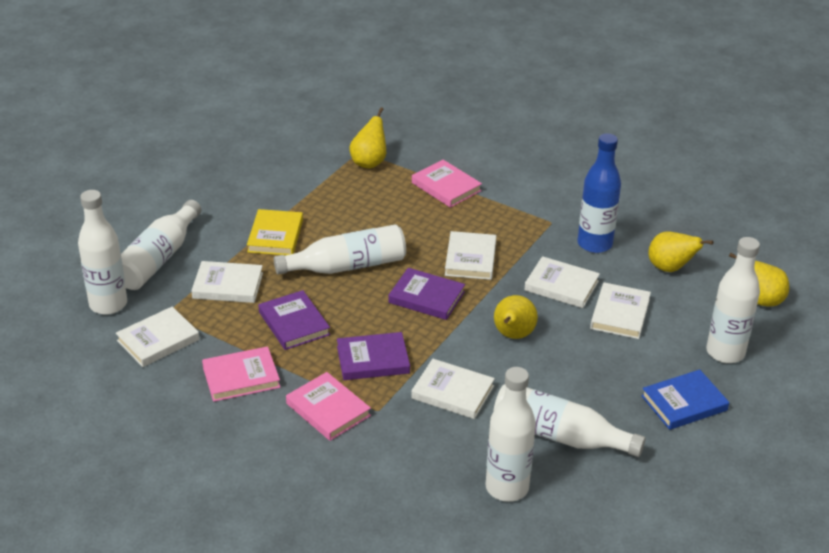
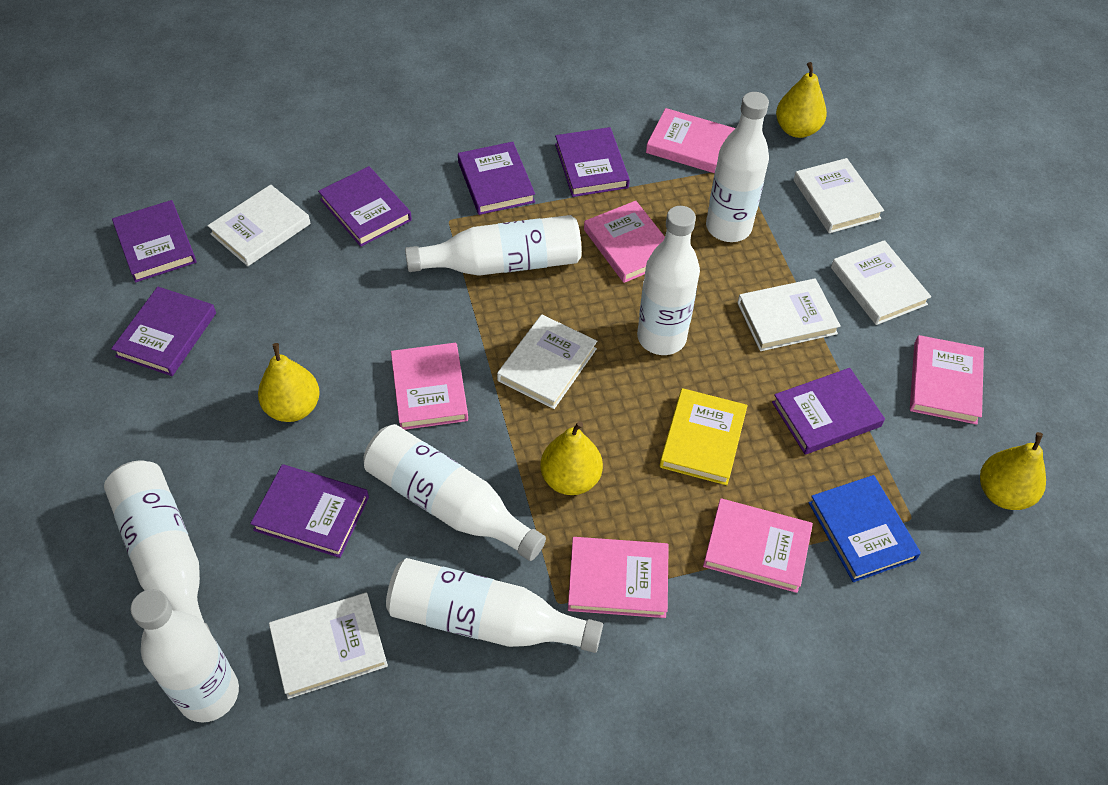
blue bottle: 1 -> 0
pink book: 3 -> 6
purple book: 3 -> 7
white bottle: 6 -> 7

